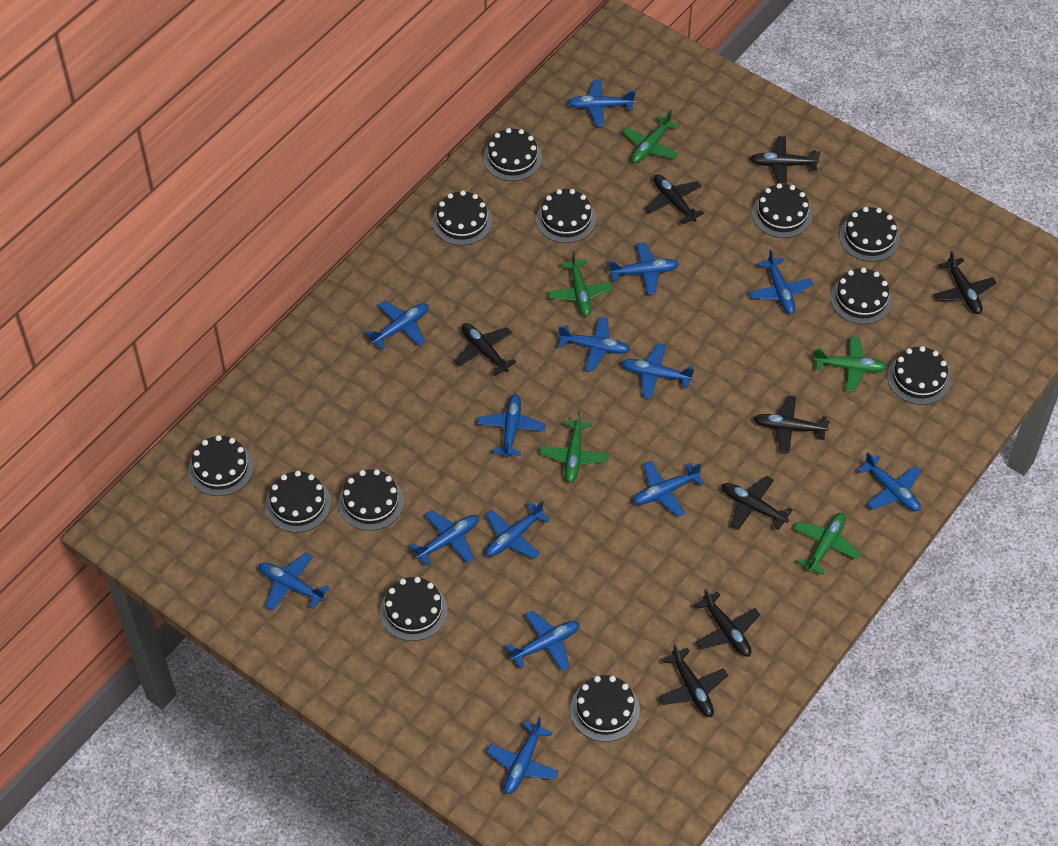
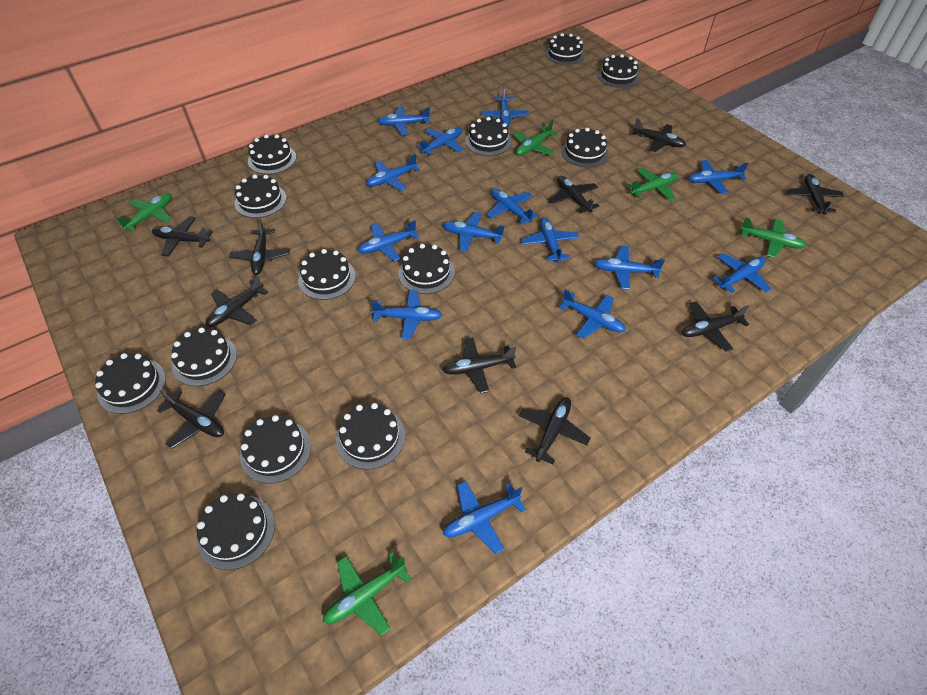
black cake: 12 -> 13
black plane: 8 -> 10

